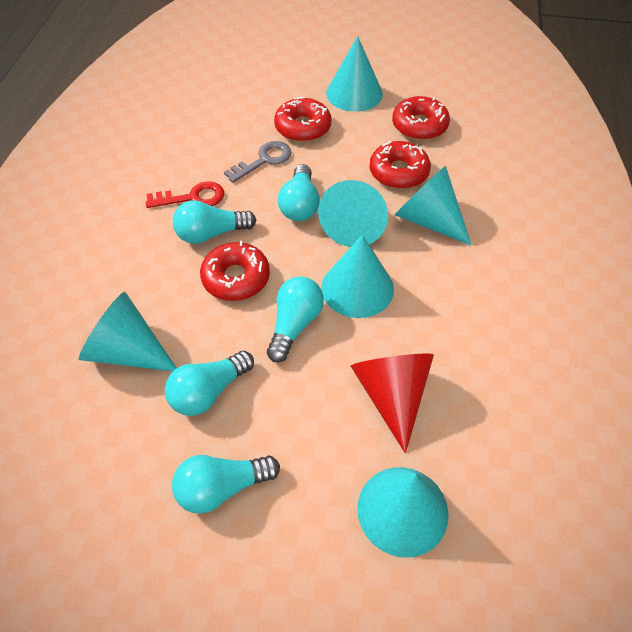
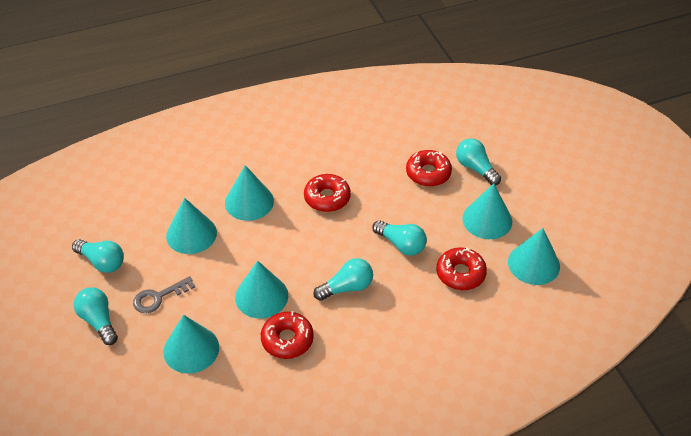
red cone: 1 -> 0
red key: 1 -> 0

